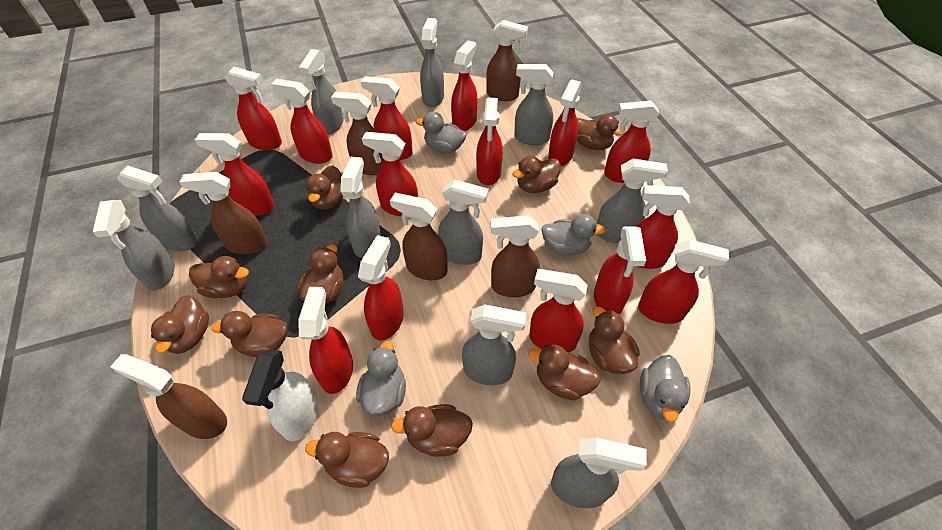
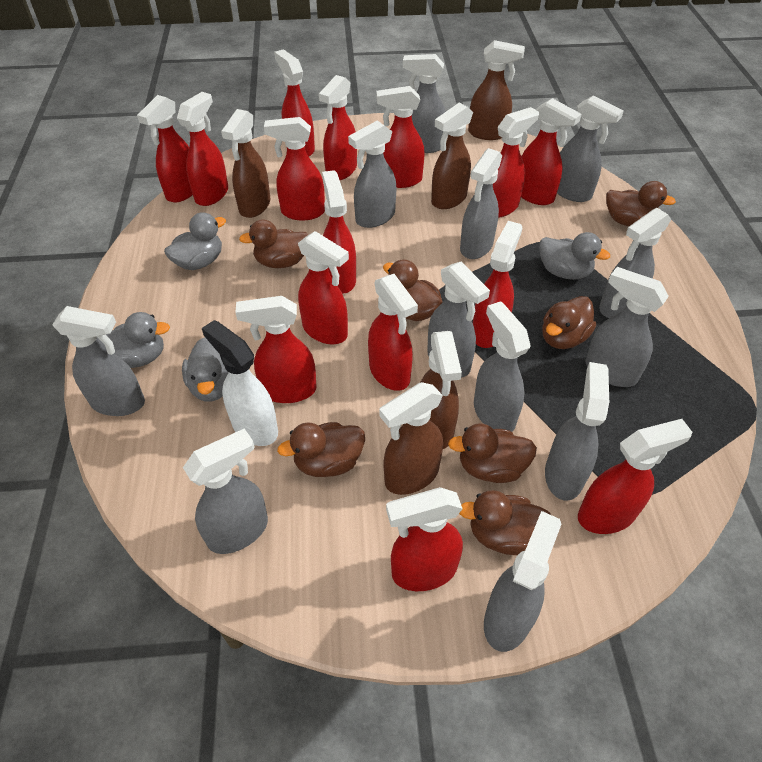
brown duck: 11 -> 7
brown spray bottle: 6 -> 5
grey spray bottle: 10 -> 12

